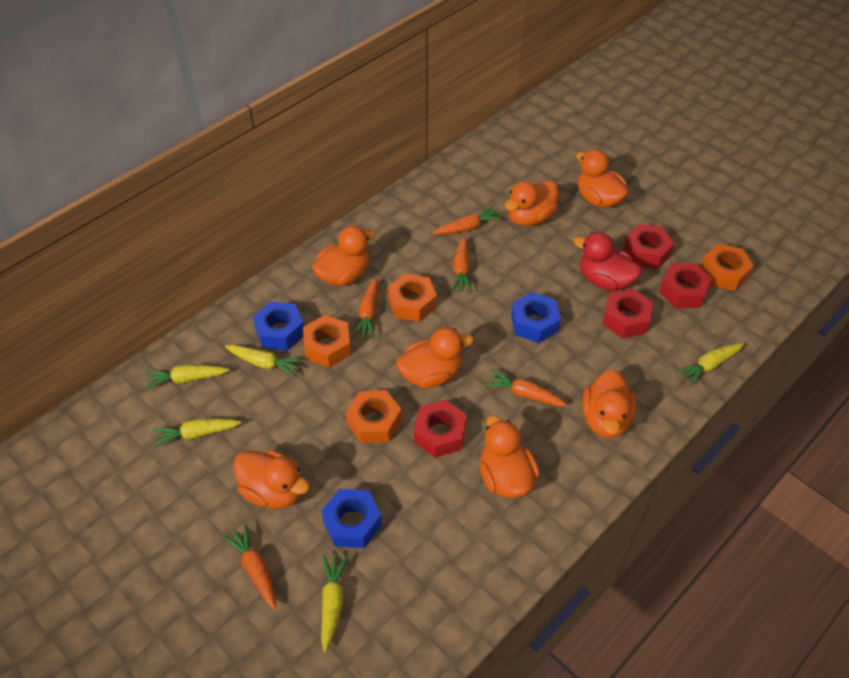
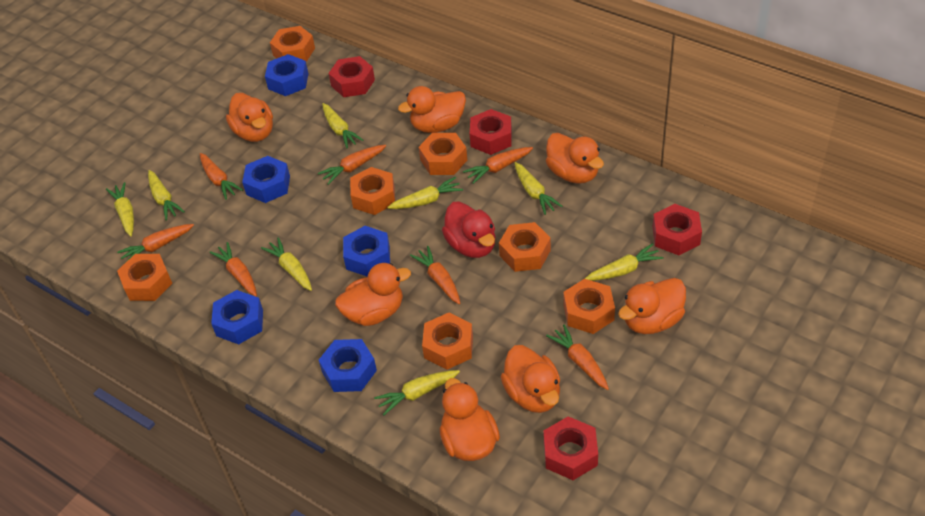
blue nut: 3 -> 5
orange carrot: 5 -> 7
orange nut: 4 -> 7
yellow carrot: 5 -> 8

